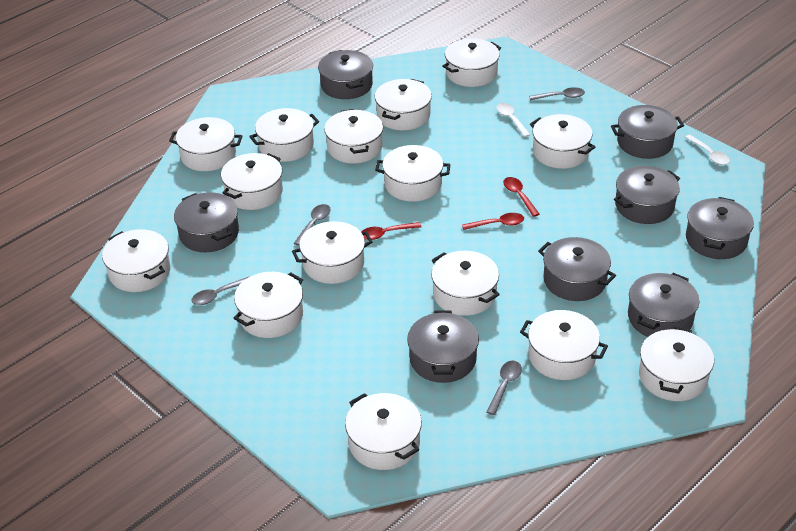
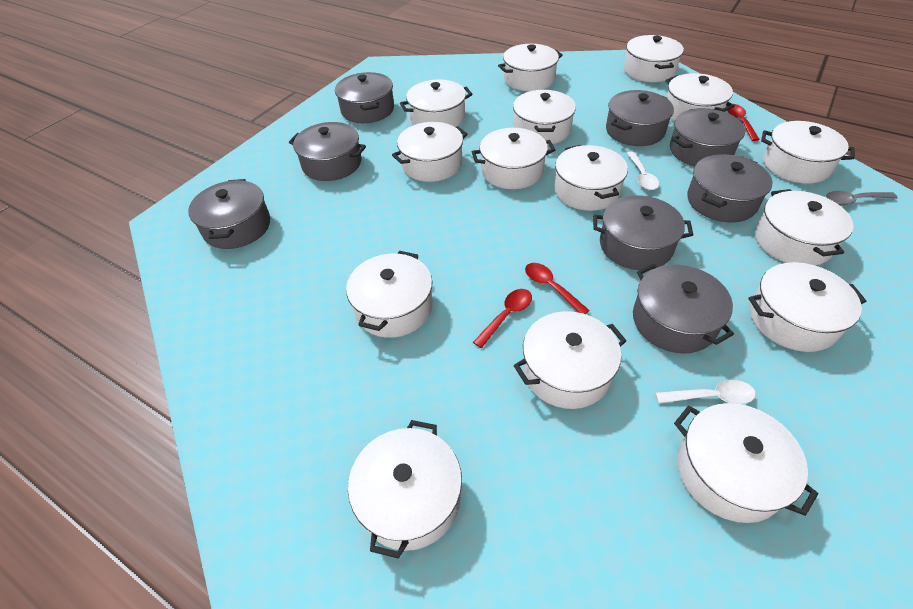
grey spoon: 4 -> 1

